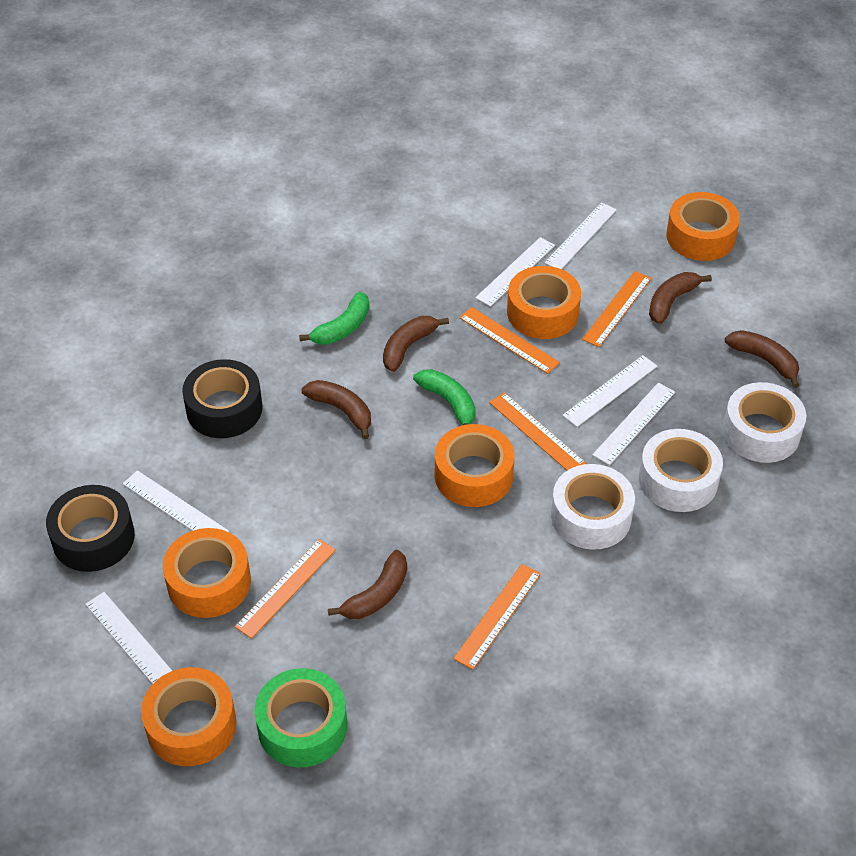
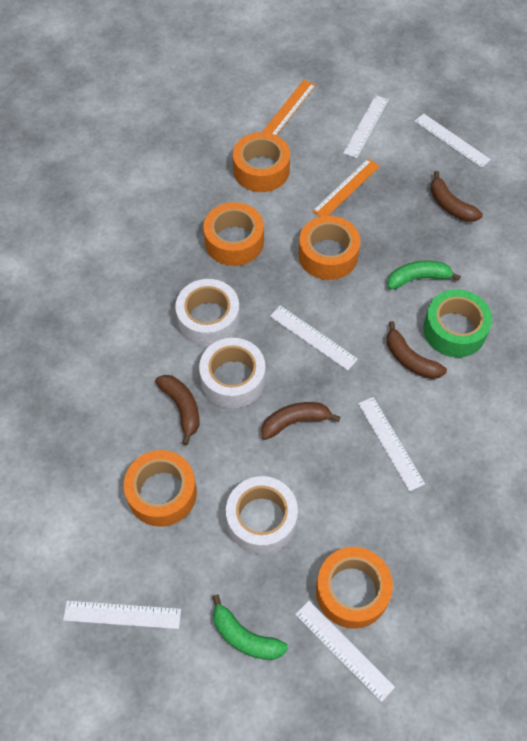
black tape: 2 -> 0
brown banana: 5 -> 4
orange ruler: 5 -> 2

